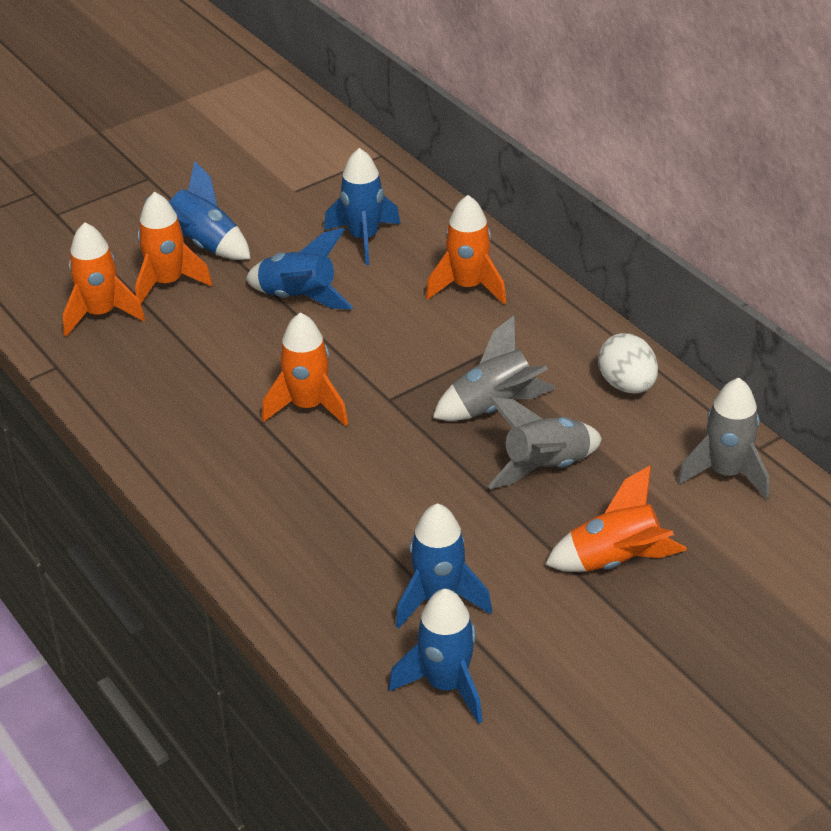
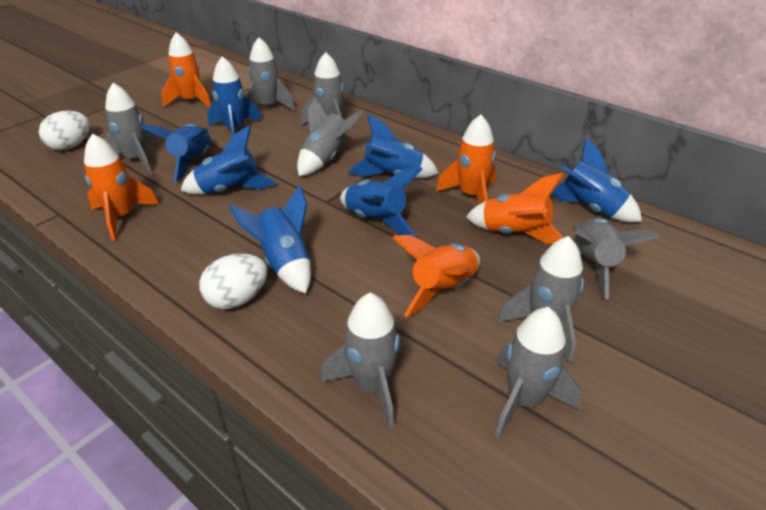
blue rocket: 5 -> 7
grey rocket: 3 -> 8
white egg: 1 -> 2

